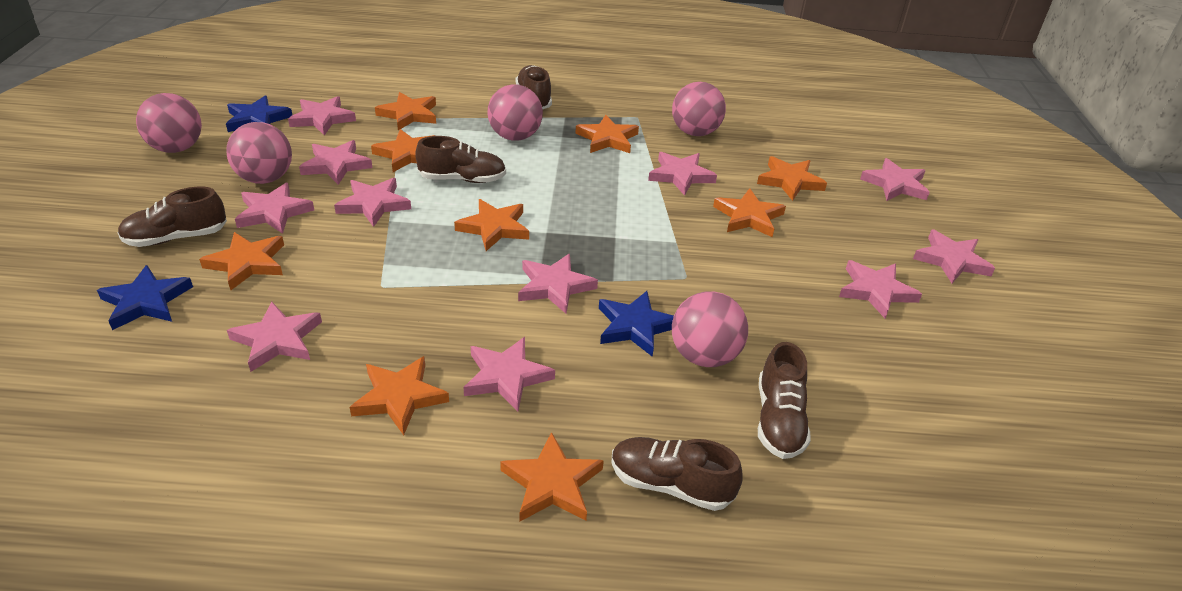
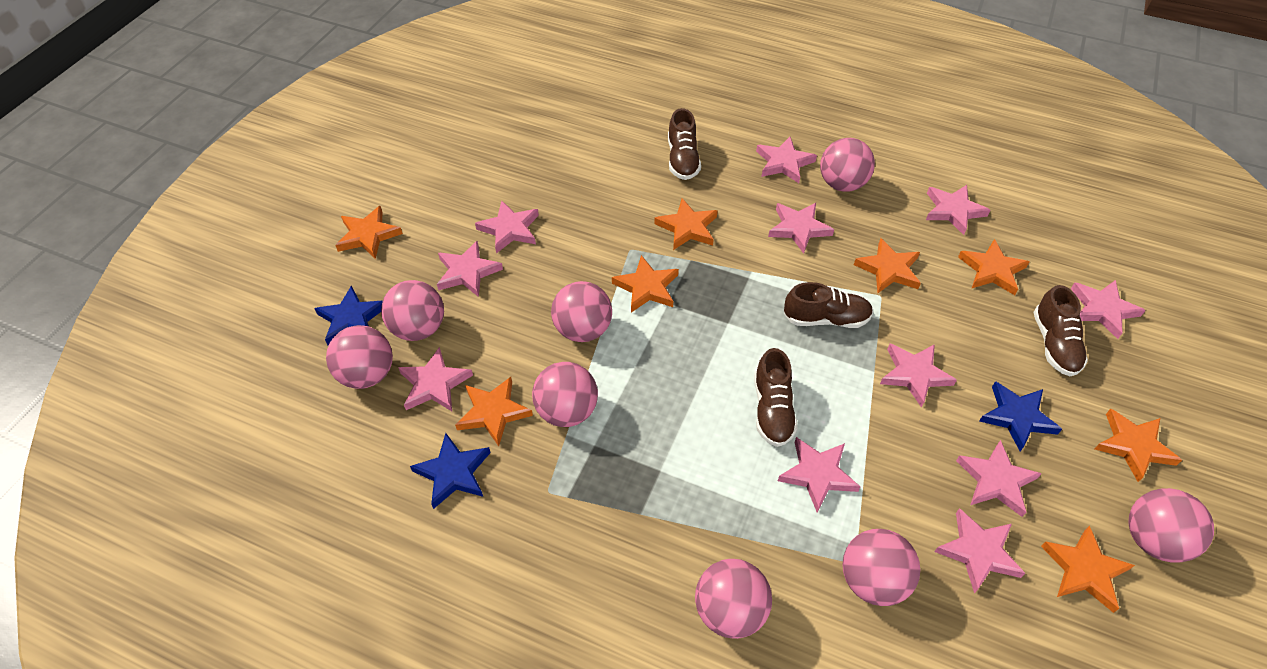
brown shoe: 5 -> 4
orange star: 9 -> 8
pink ball: 5 -> 8

